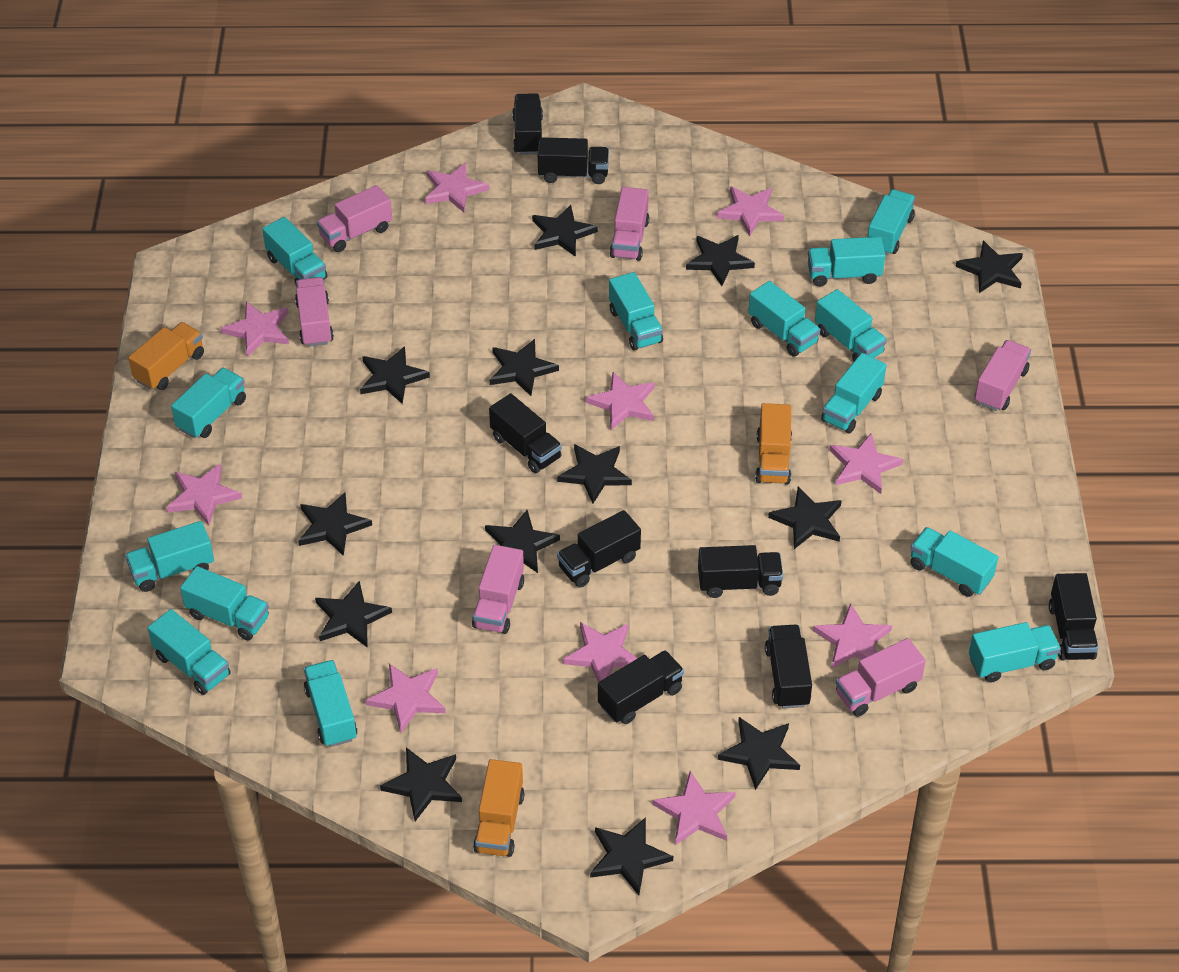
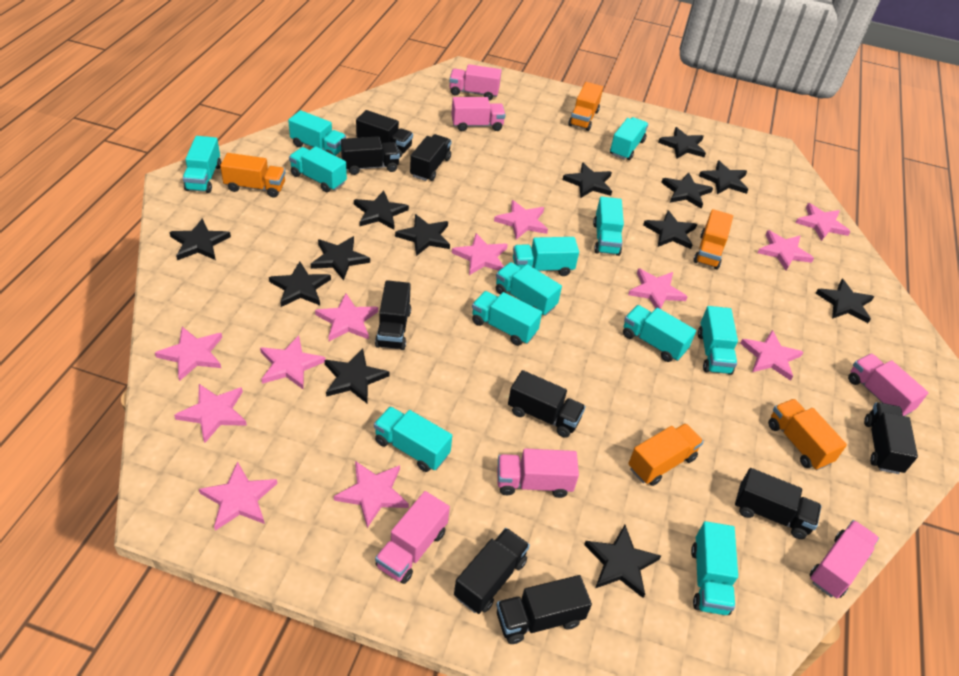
black truck: 8 -> 9
orange truck: 3 -> 5
pink star: 10 -> 12
turquoise truck: 14 -> 12

